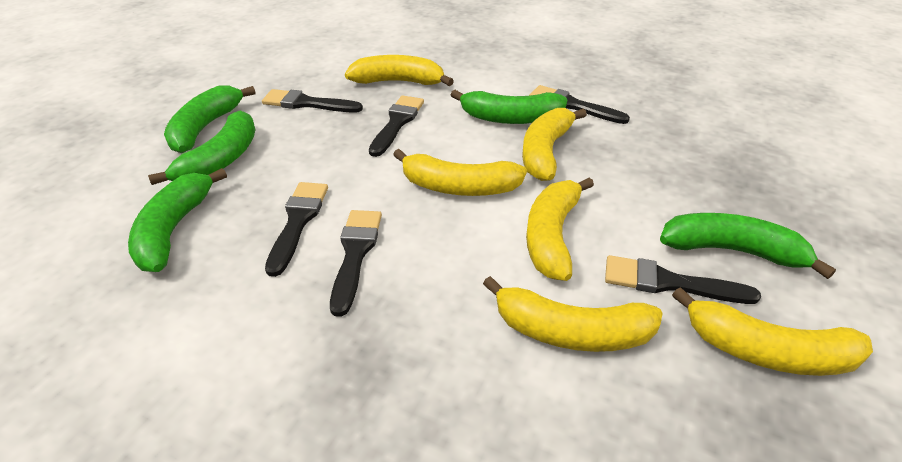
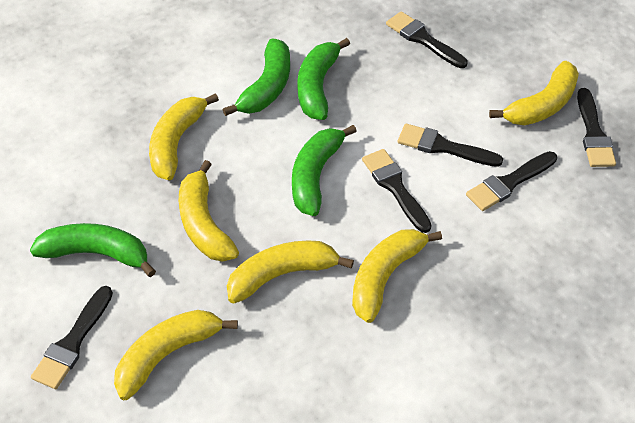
green banana: 5 -> 4

